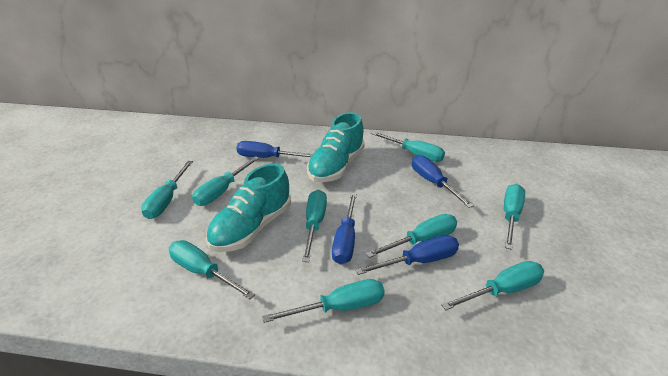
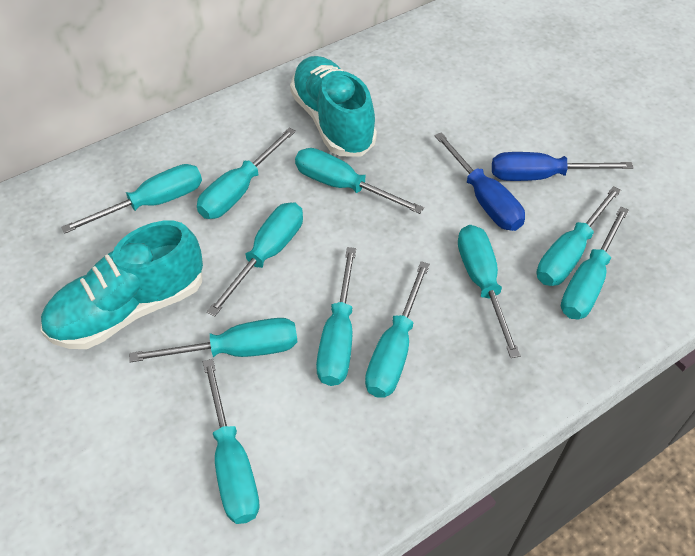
blue screwdriver: 4 -> 2
turquoise screwdriver: 9 -> 11

